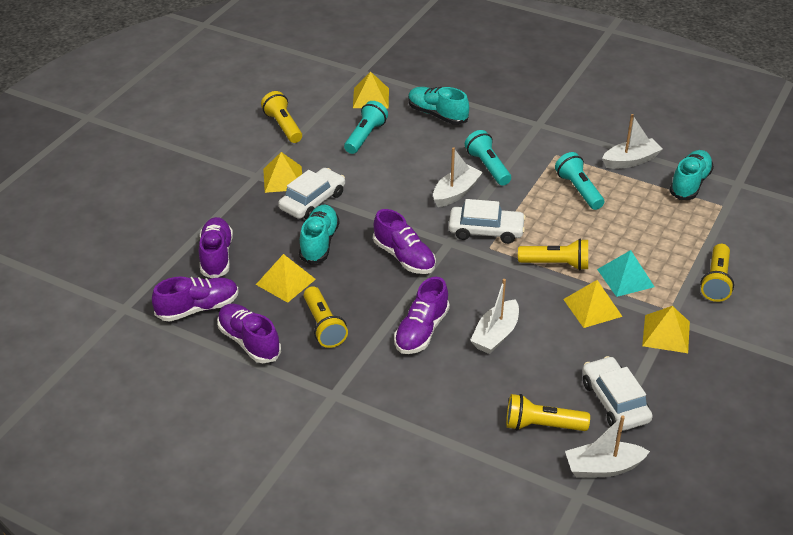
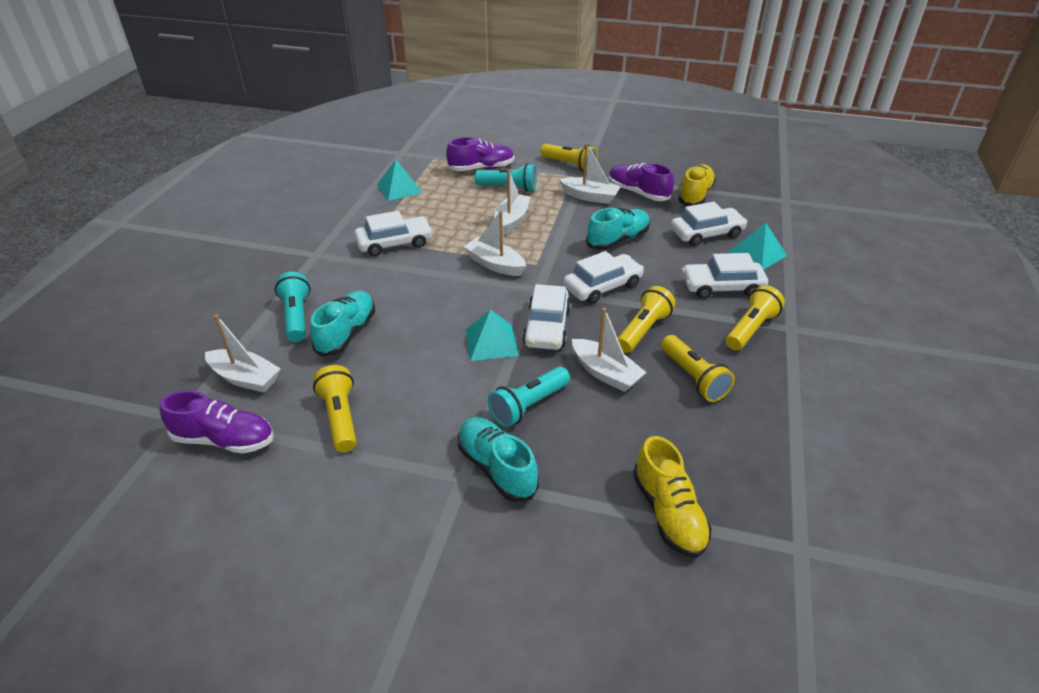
purple shoe: 5 -> 3
turquoise pyramid: 1 -> 3
white boat: 4 -> 5
white car: 3 -> 5
yellow pyramid: 5 -> 0
yellow shoe: 0 -> 2

